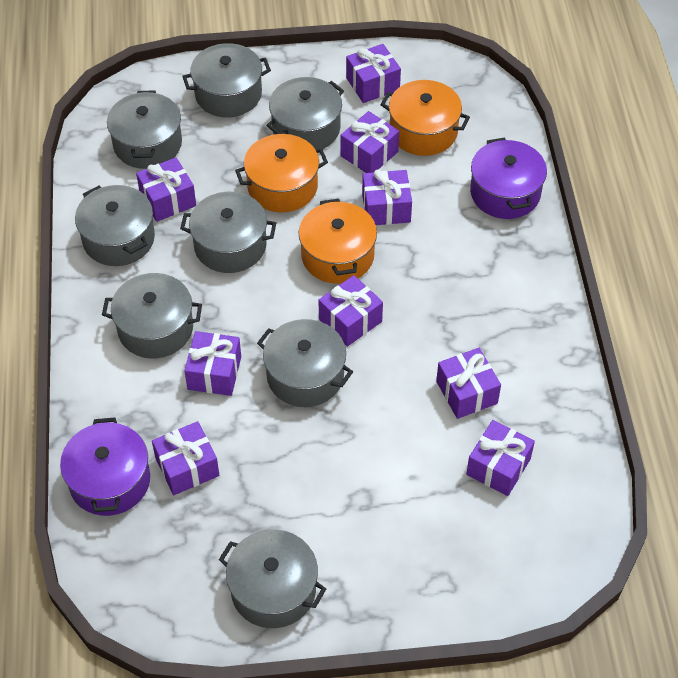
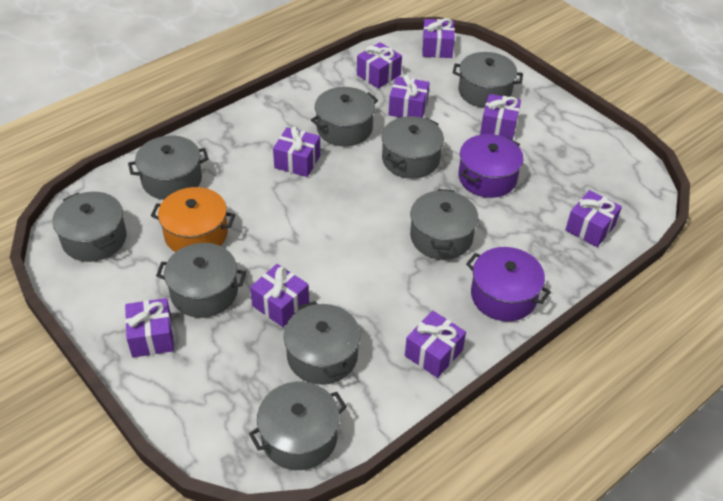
grey pot: 8 -> 9
orange pot: 3 -> 1

